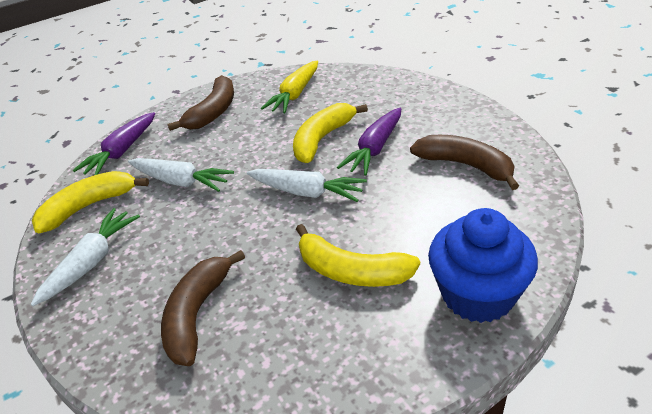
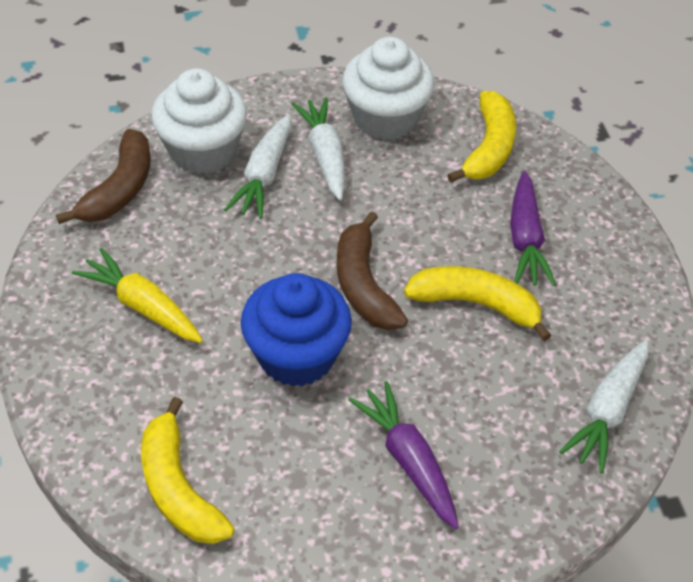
brown banana: 3 -> 2
white cupcake: 0 -> 2

